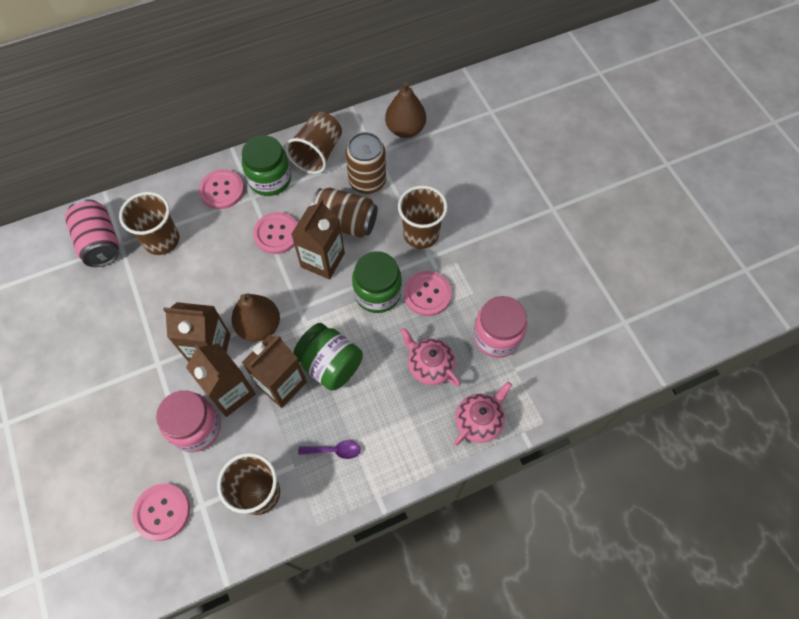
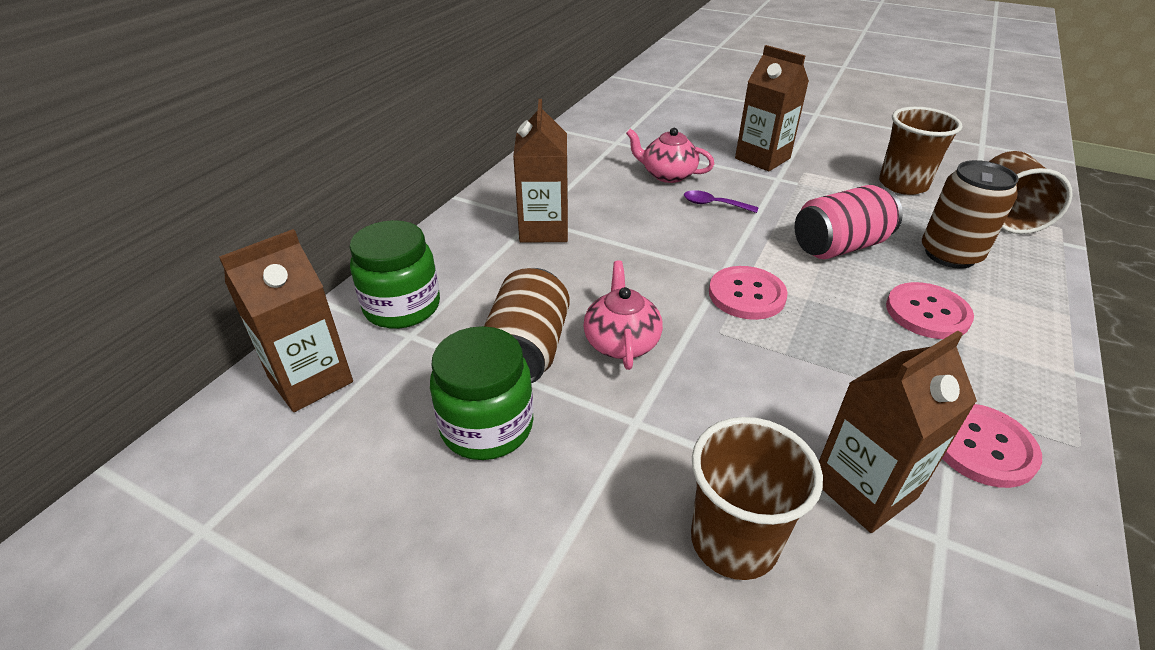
brown cup: 4 -> 3
brown pear: 2 -> 0
green jar: 3 -> 2
pink button: 4 -> 3
pink jar: 2 -> 0

